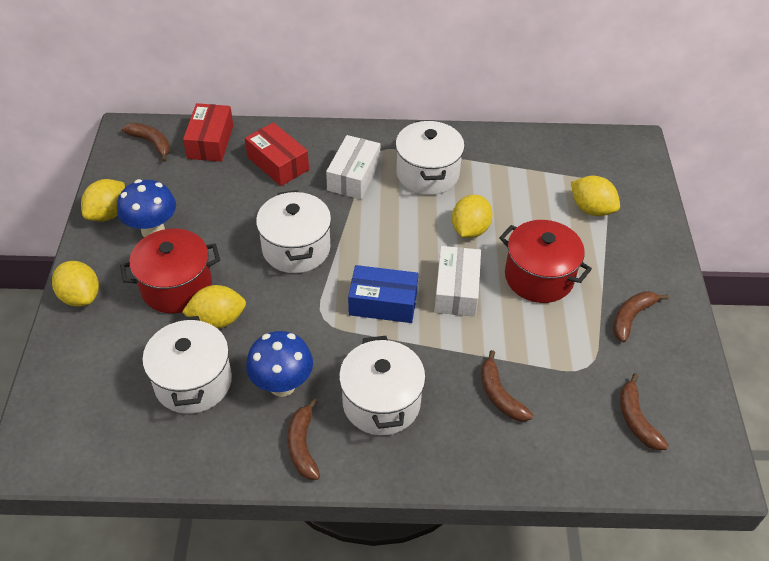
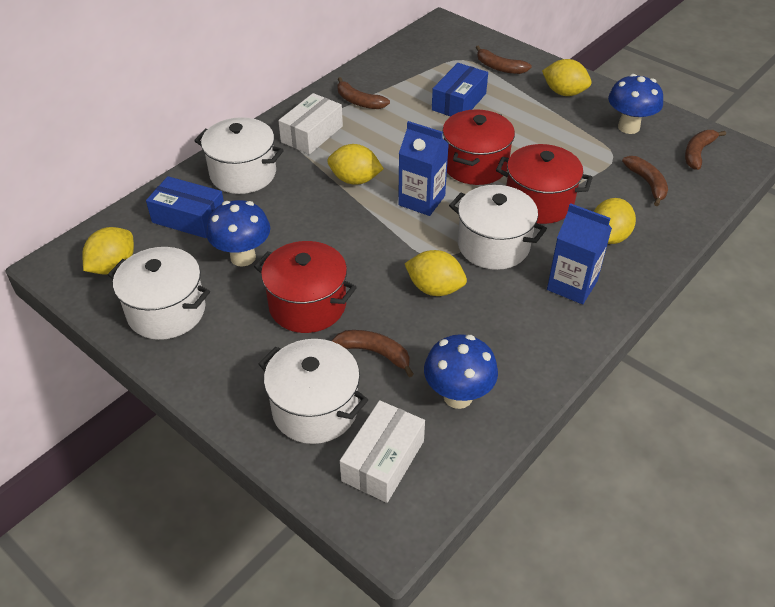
blue box: 1 -> 2
blue carton: 0 -> 2
blue mushroom: 2 -> 3
red box: 2 -> 0
red pot: 2 -> 3

